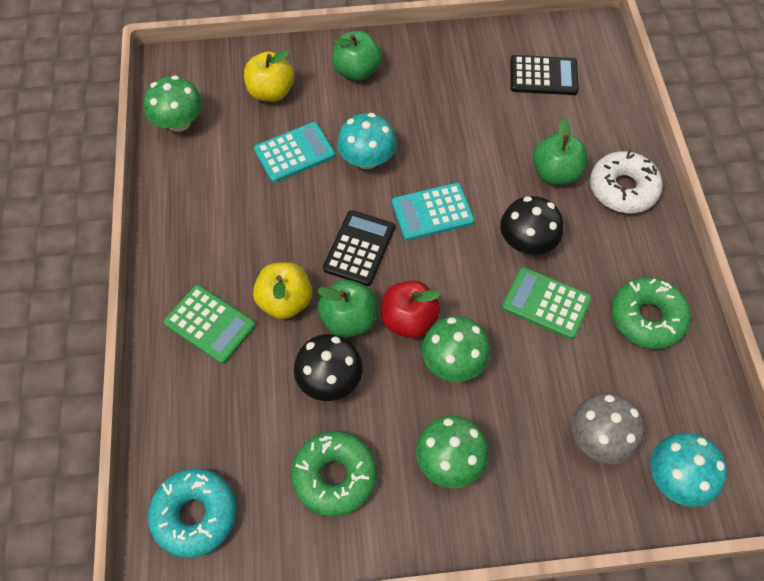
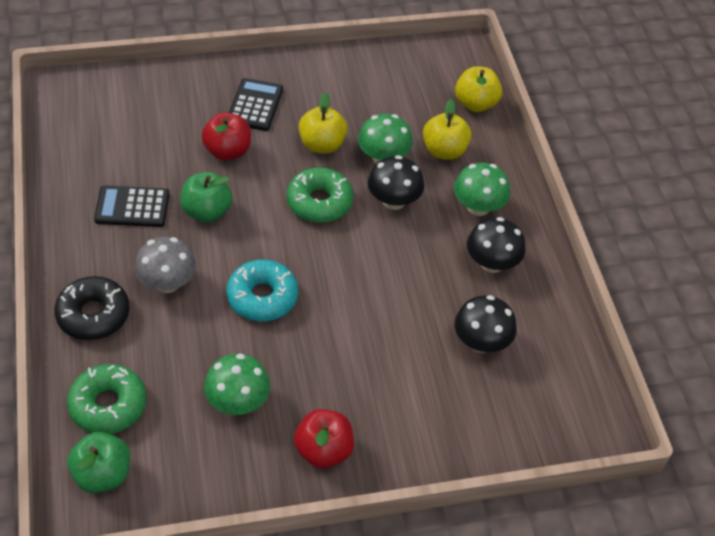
black donut: 0 -> 1
black mushroom: 2 -> 3
green apple: 3 -> 2
green calculator: 2 -> 0
red apple: 1 -> 2
turquoise calculator: 2 -> 0
turquoise mushroom: 2 -> 0
white donut: 1 -> 0
yellow apple: 2 -> 3

